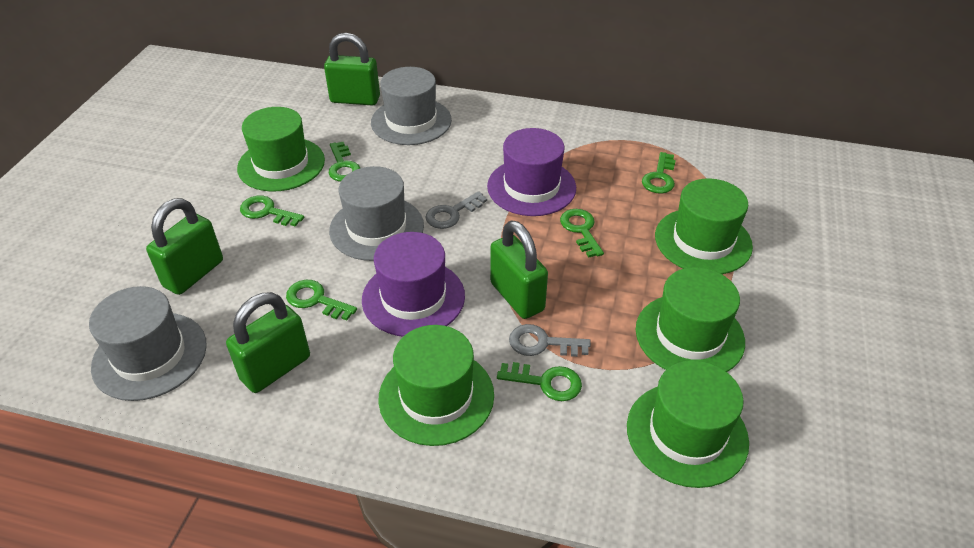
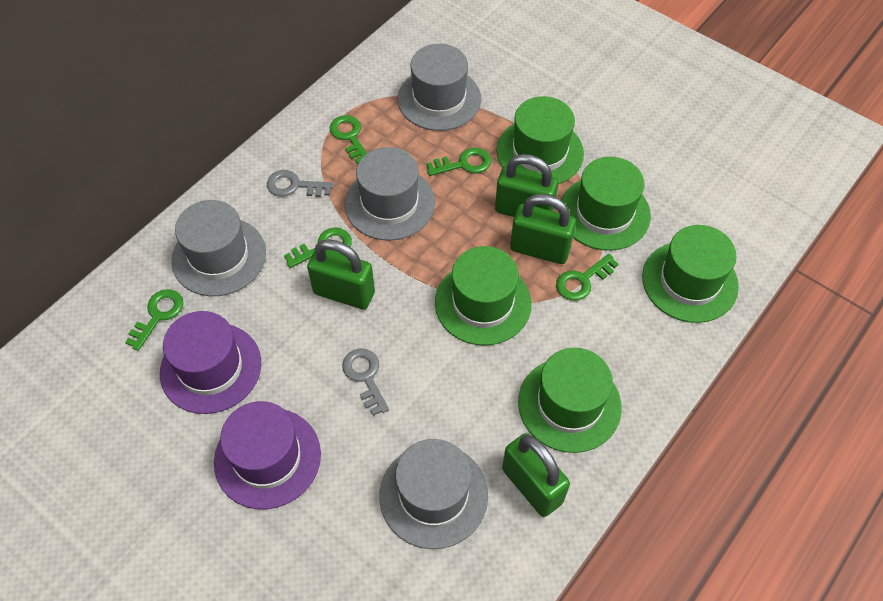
green key: 6 -> 5
grey hat: 3 -> 4

